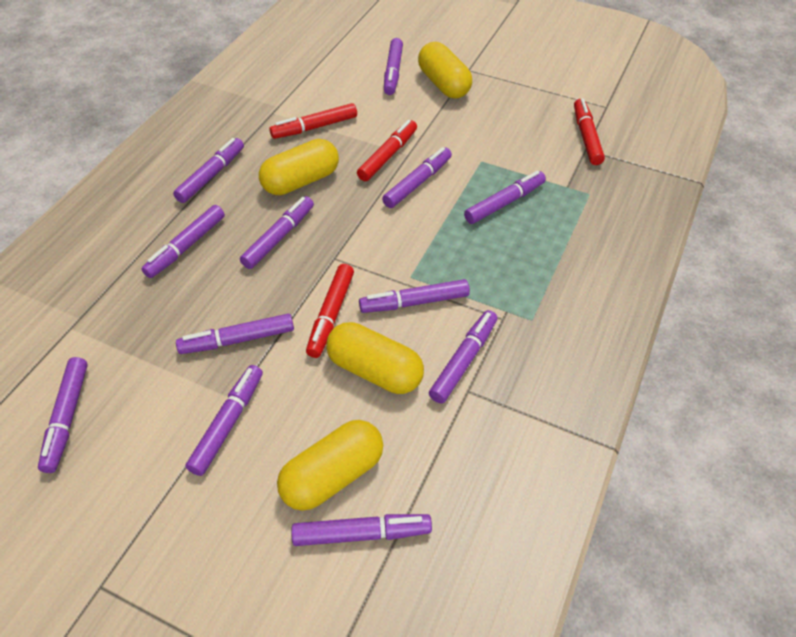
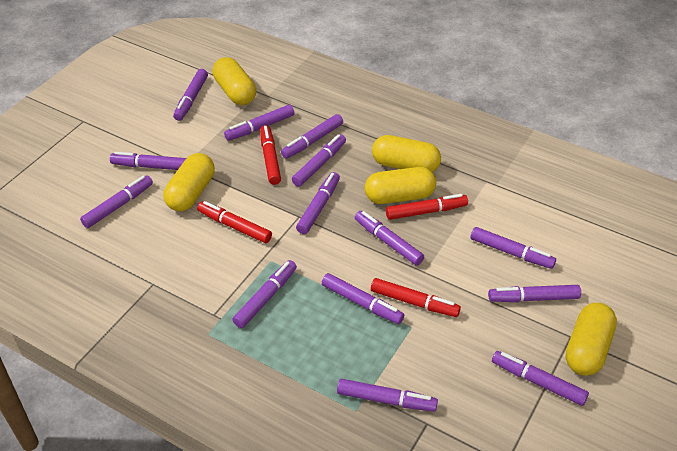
purple marker: 12 -> 14
yellow capsule: 4 -> 5

